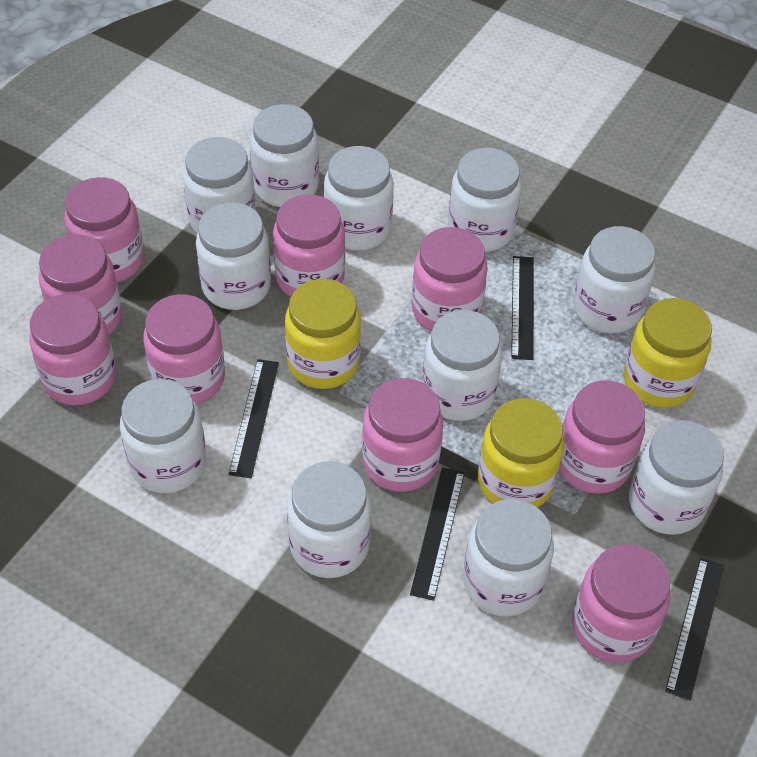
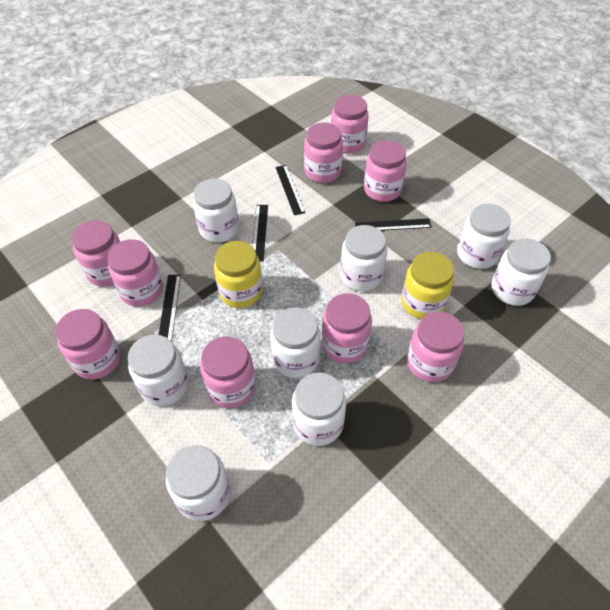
white jar: 11 -> 8
yellow jar: 3 -> 2

